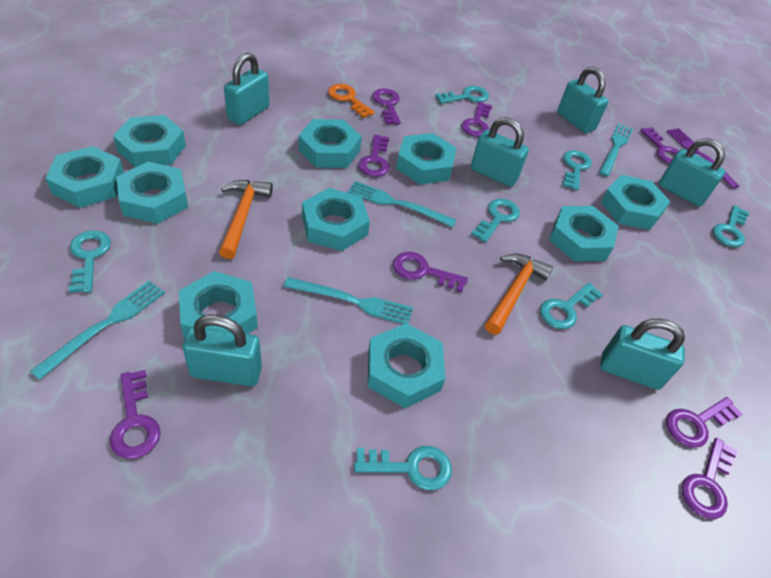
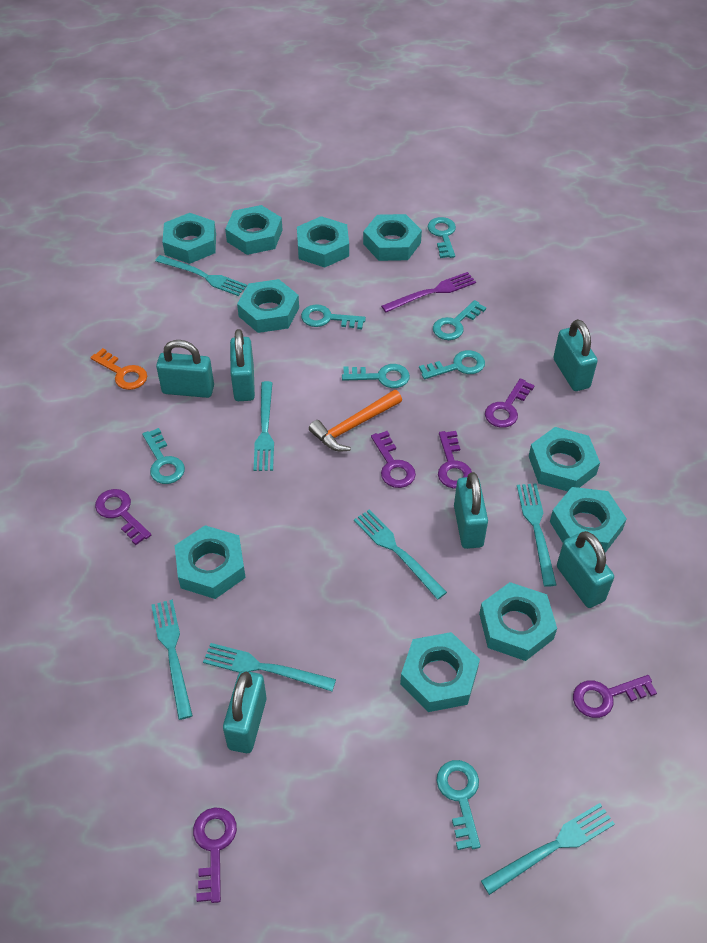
orange hammer: 2 -> 1
purple key: 8 -> 6
turquoise fork: 4 -> 7

